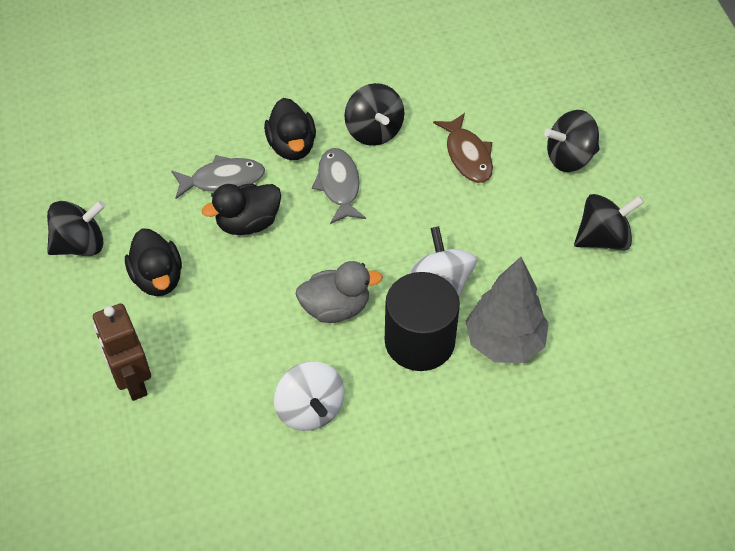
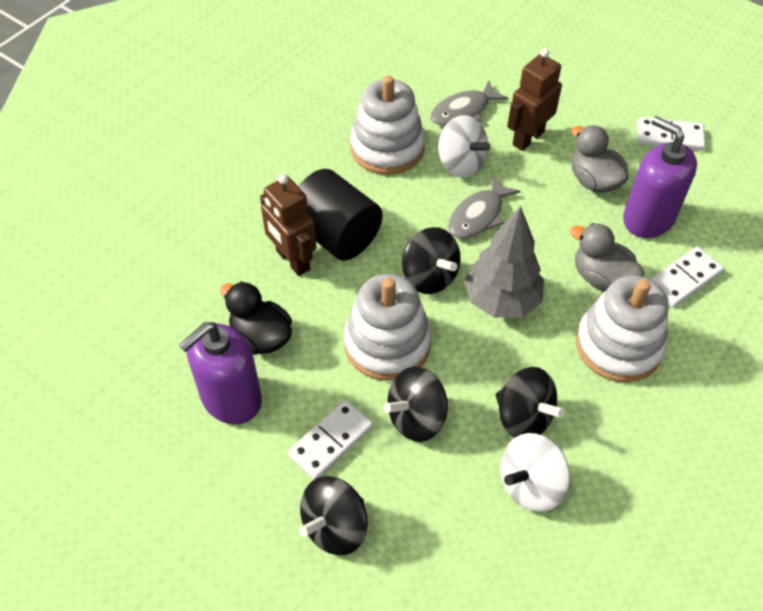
black duck: 3 -> 1
brown fish: 1 -> 0
brown robot: 1 -> 2
grey duck: 1 -> 2
purple soap dispenser: 0 -> 2
white domino: 0 -> 3
white stacking toy: 0 -> 3

